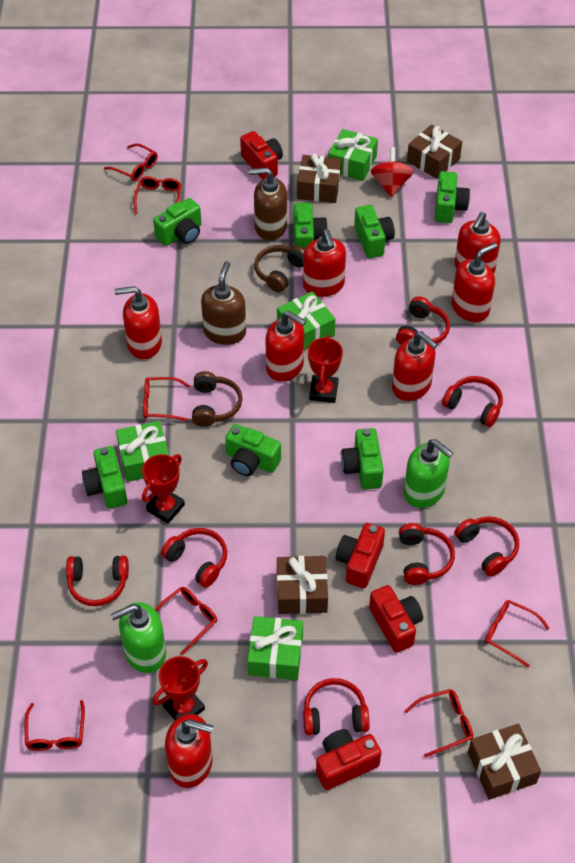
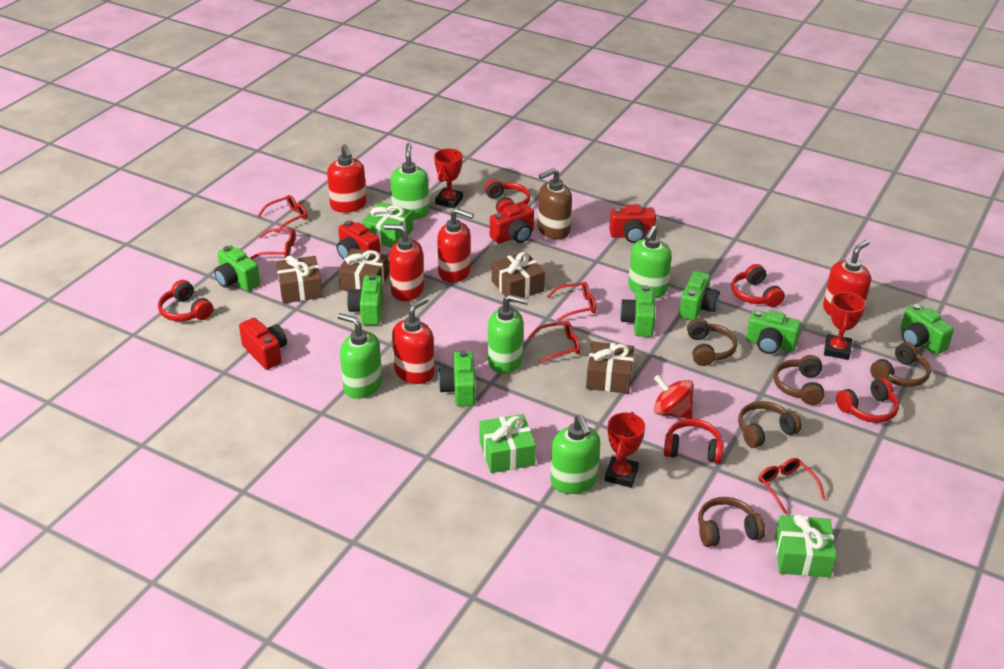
brown headphones: 2 -> 5
brown soap dispenser: 2 -> 1
green gift: 4 -> 3
green soap dispenser: 2 -> 5
red glasses: 7 -> 5
red headphones: 7 -> 5
red soap dispenser: 7 -> 5

